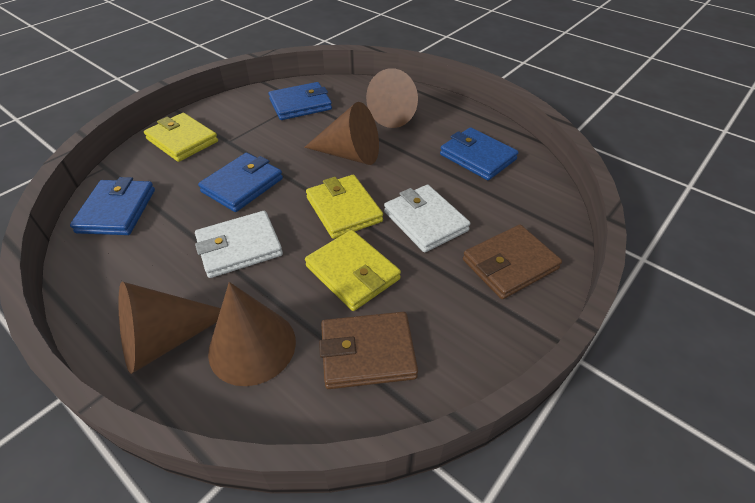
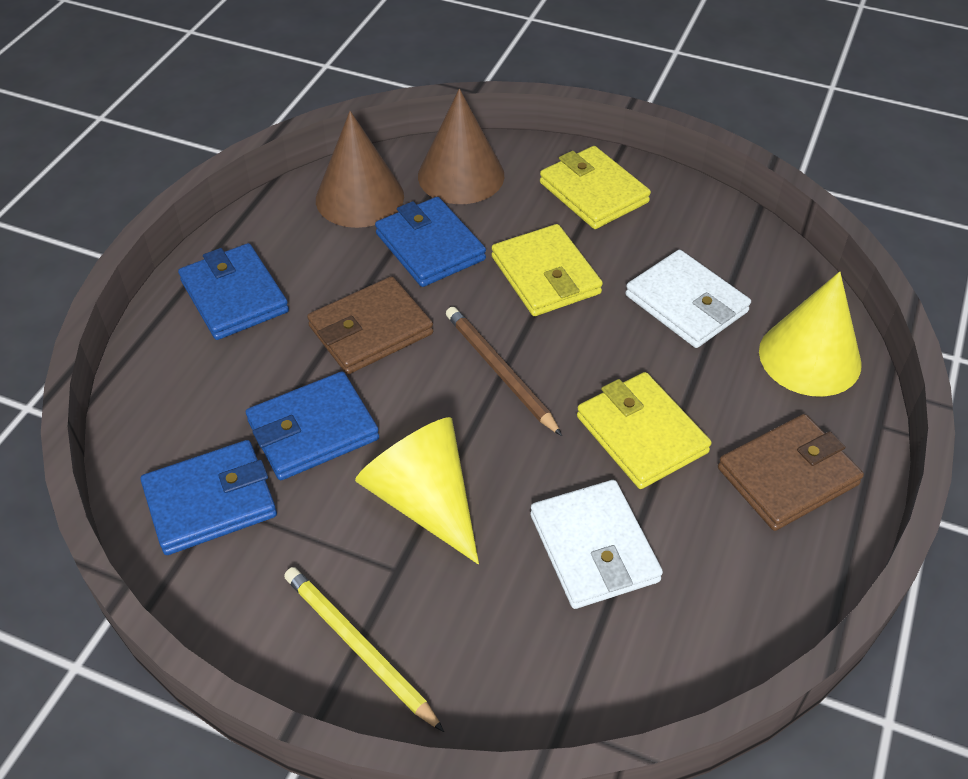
brown cone: 4 -> 2
brown pencil: 0 -> 1
yellow cone: 0 -> 2
yellow pencil: 0 -> 1

